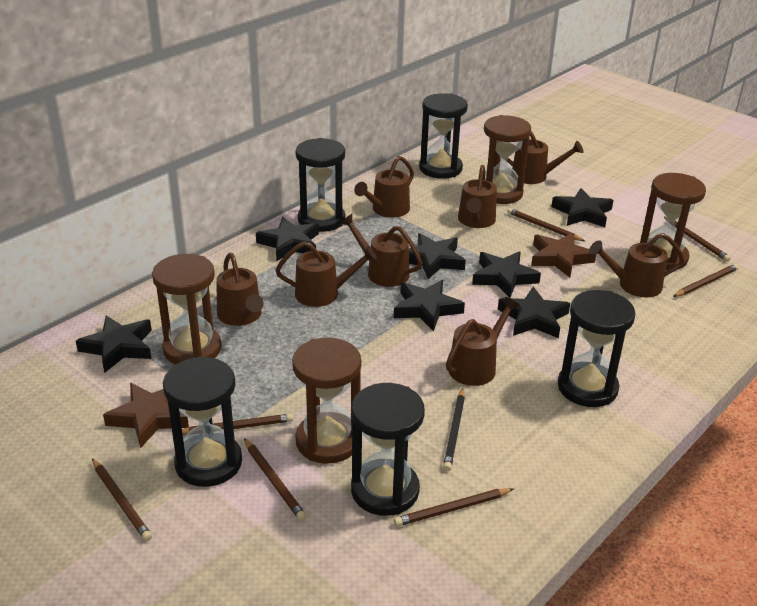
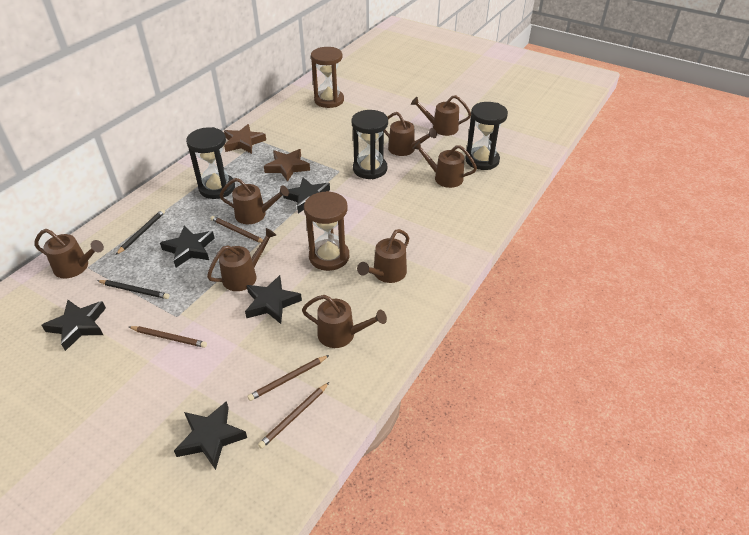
black hourglass: 5 -> 3
black pencil: 1 -> 2
black star: 7 -> 5
brown hourglass: 4 -> 2
brown pencil: 7 -> 4

